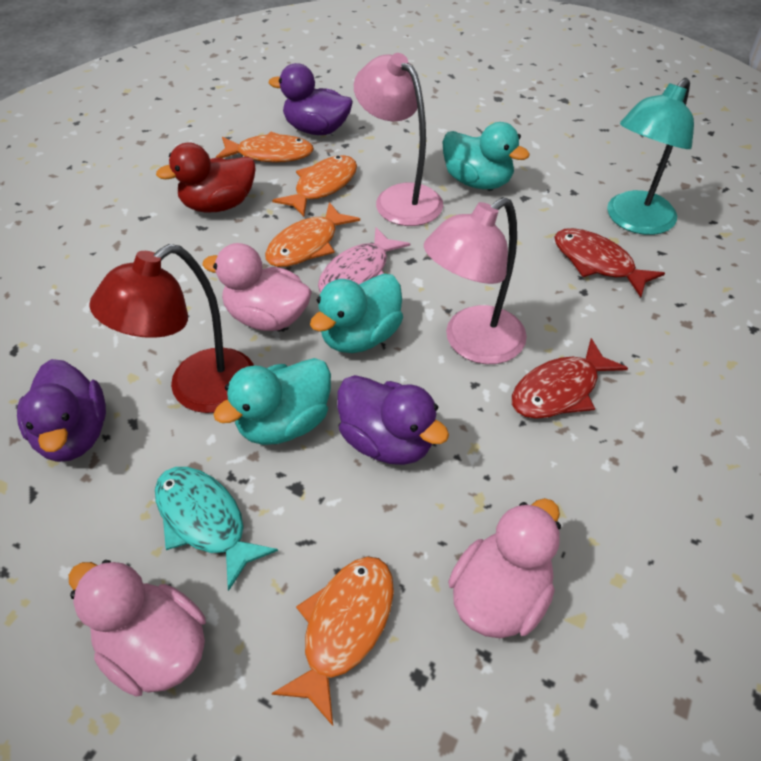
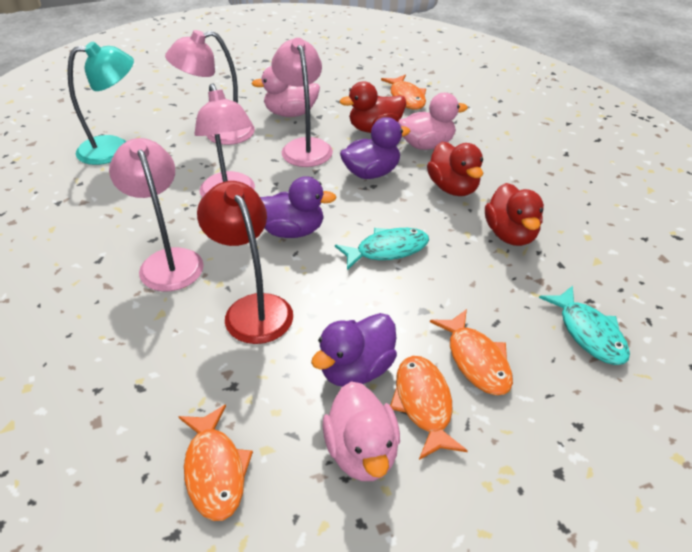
pink fish: 1 -> 0
pink lamp: 2 -> 4
red duck: 1 -> 3
red fish: 2 -> 0
turquoise duck: 3 -> 0
turquoise fish: 1 -> 2

